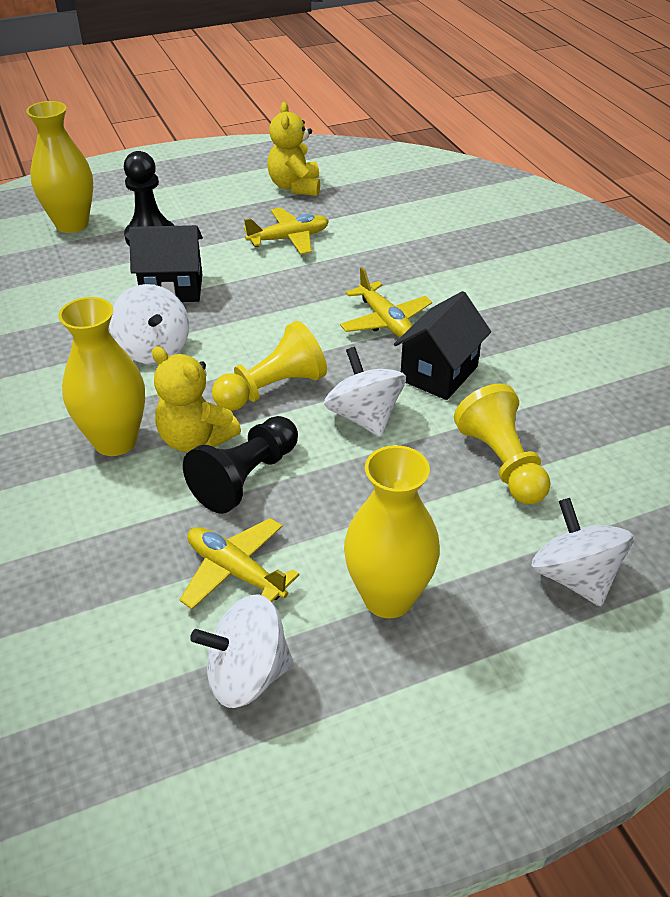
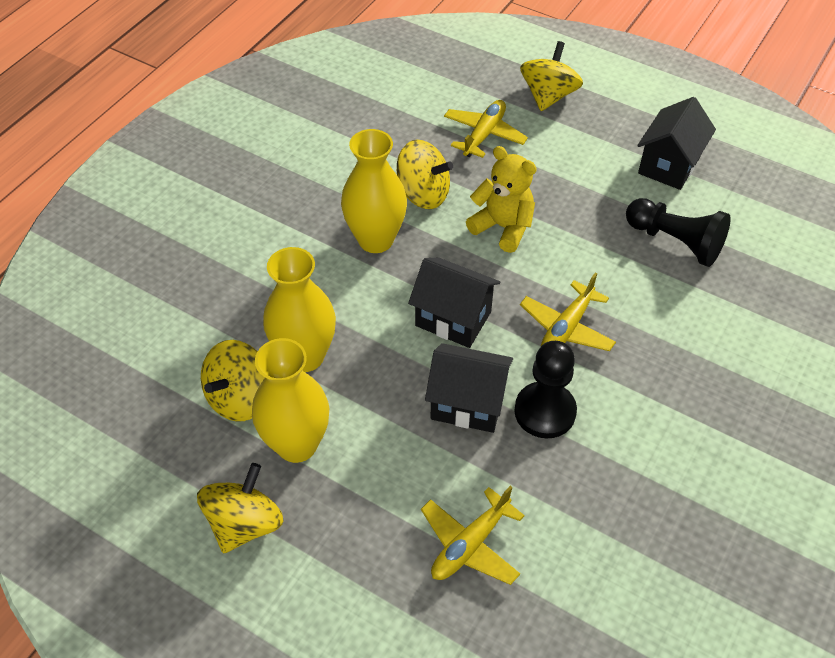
black house: 2 -> 3
white spinning top: 4 -> 0
yellow pawn: 2 -> 0
yellow spinning top: 0 -> 4
yellow teddy bear: 2 -> 1

